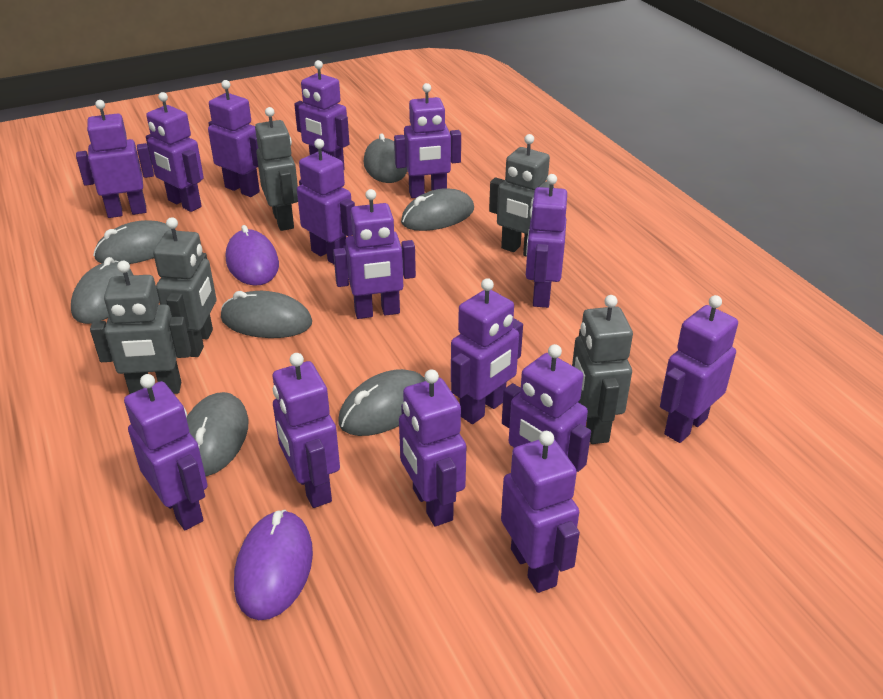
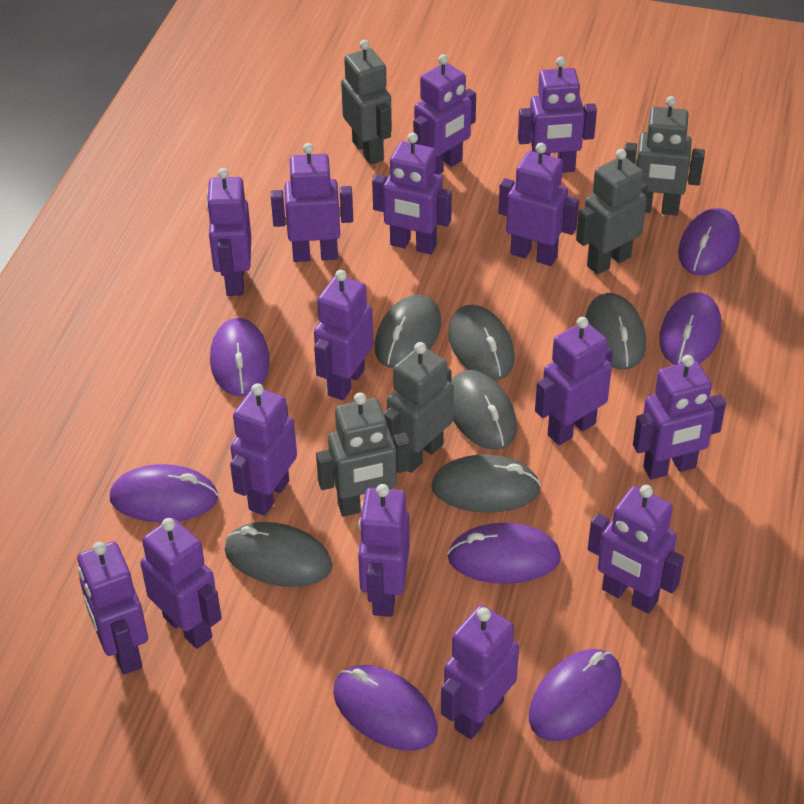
grey mouse: 7 -> 6
purple mouse: 2 -> 7

